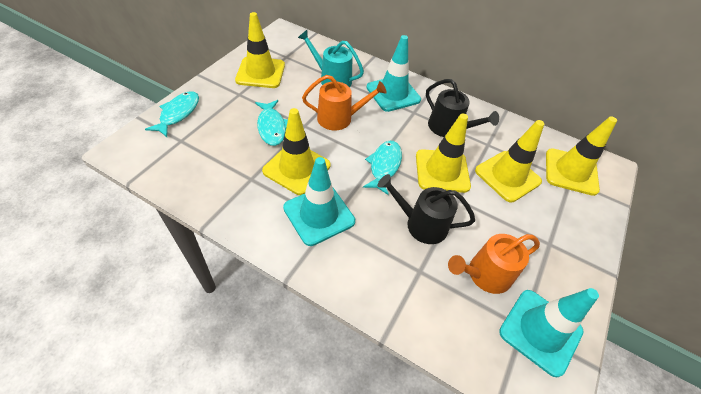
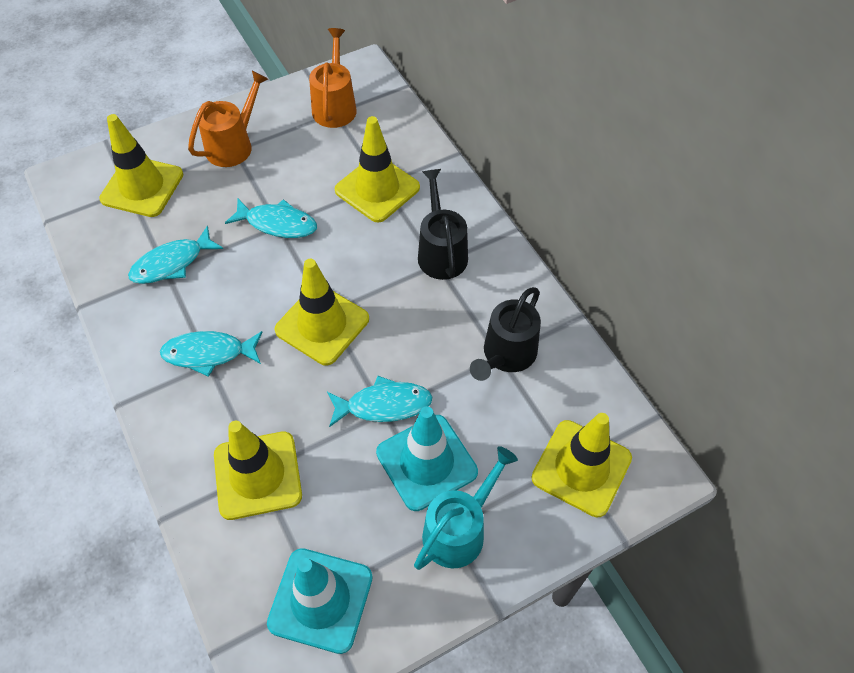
turquoise fish: 3 -> 4
turquoise traffic cone: 3 -> 2

